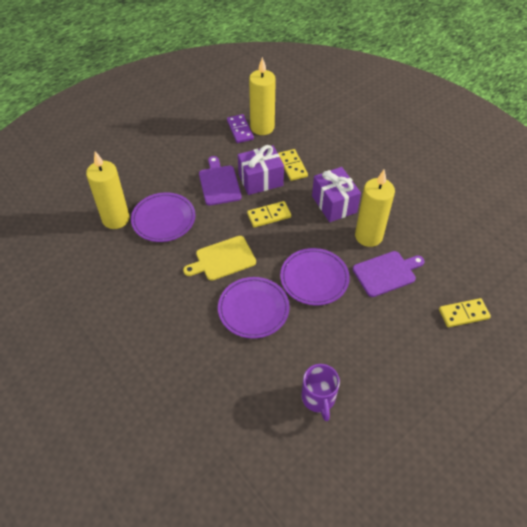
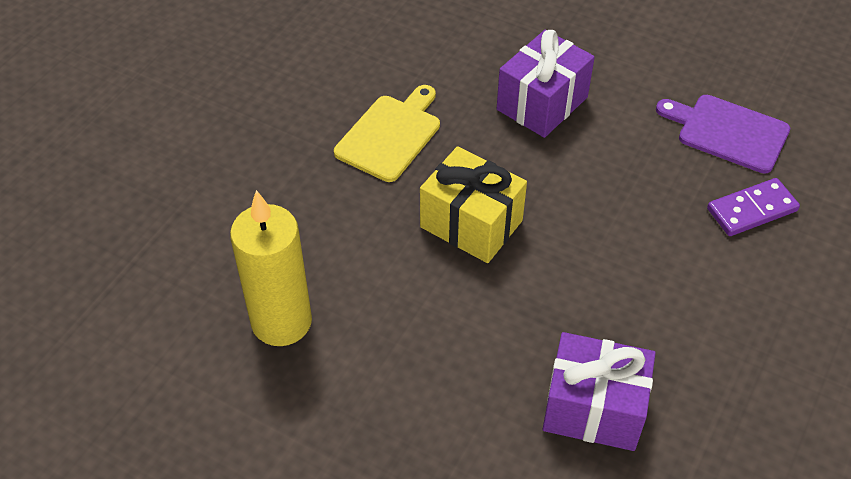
purple cutting board: 2 -> 1
purple mug: 1 -> 0
purple plate: 3 -> 0
yellow candle: 3 -> 1
yellow domino: 3 -> 0
yellow gift: 0 -> 1

